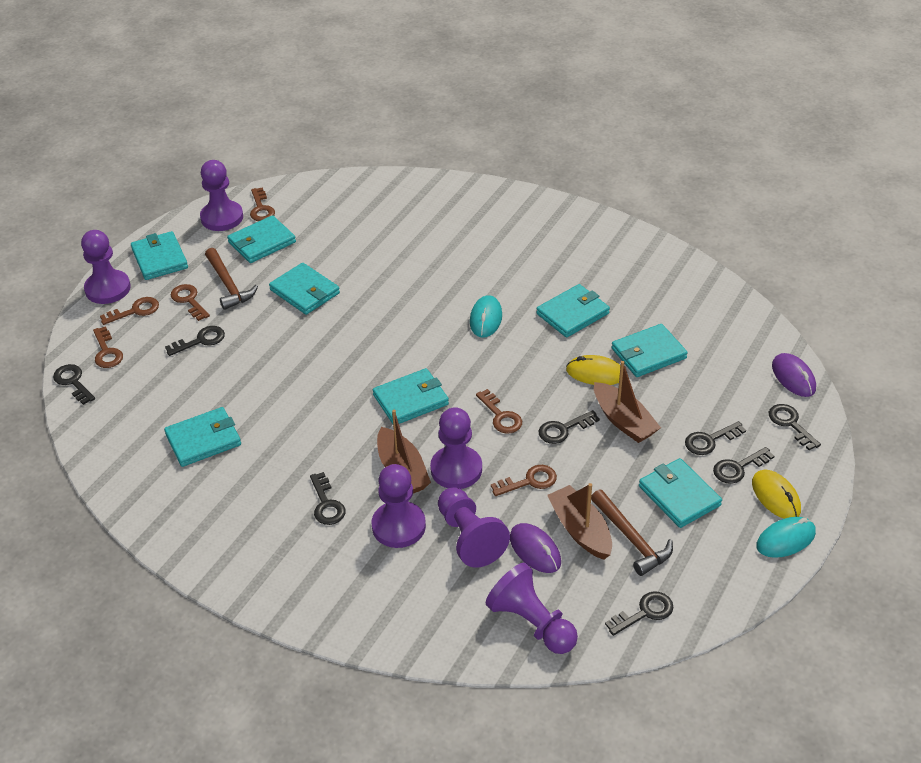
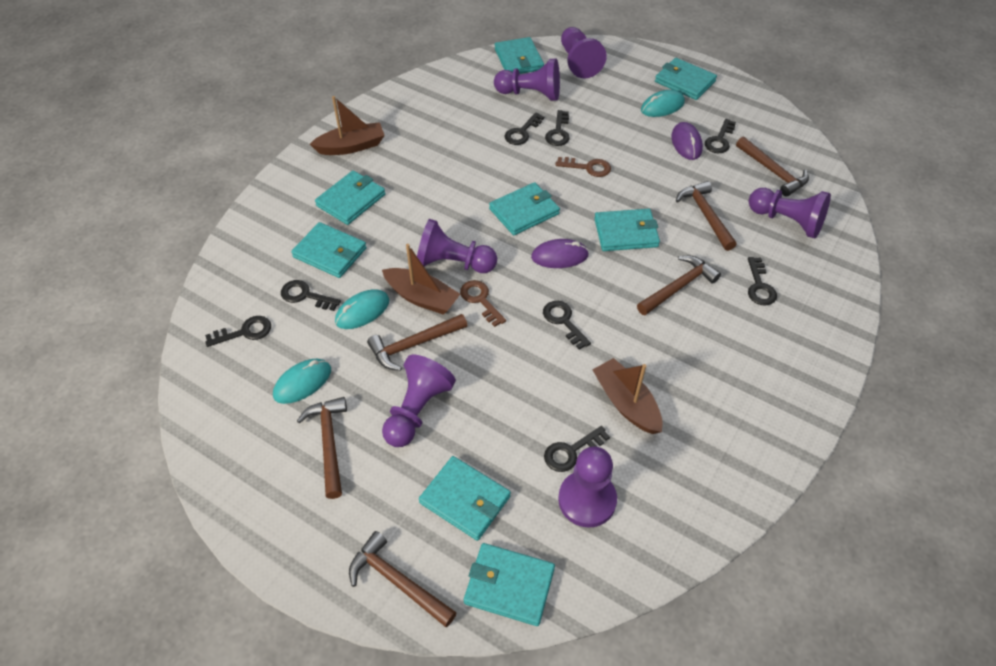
brown hammer: 2 -> 6
brown key: 6 -> 2
turquoise mouse: 2 -> 3
yellow mouse: 2 -> 0

